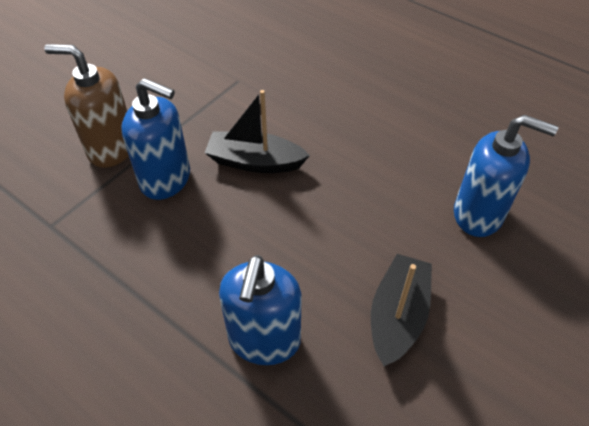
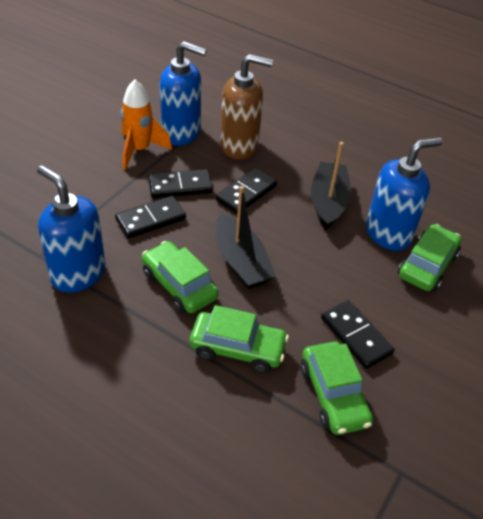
black domino: 0 -> 4
green car: 0 -> 4
orange rocket: 0 -> 1

